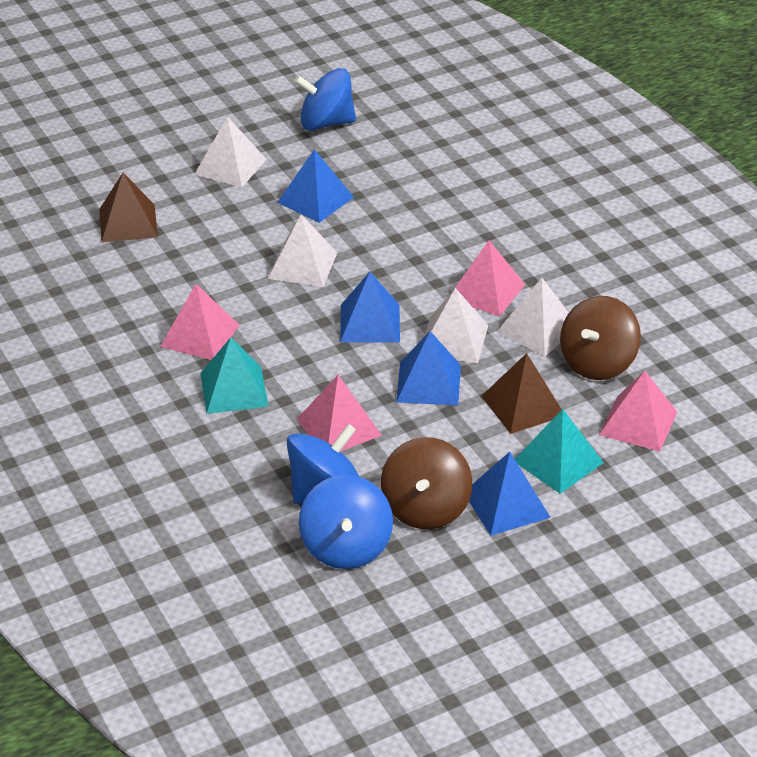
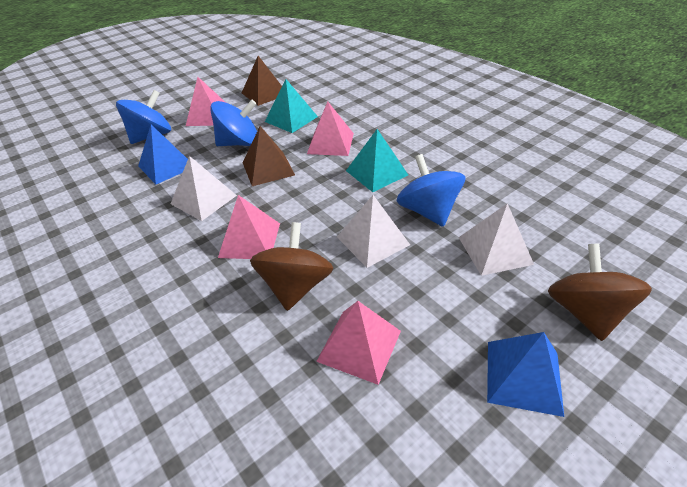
blue pyramid: 4 -> 2
white pyramid: 4 -> 3

